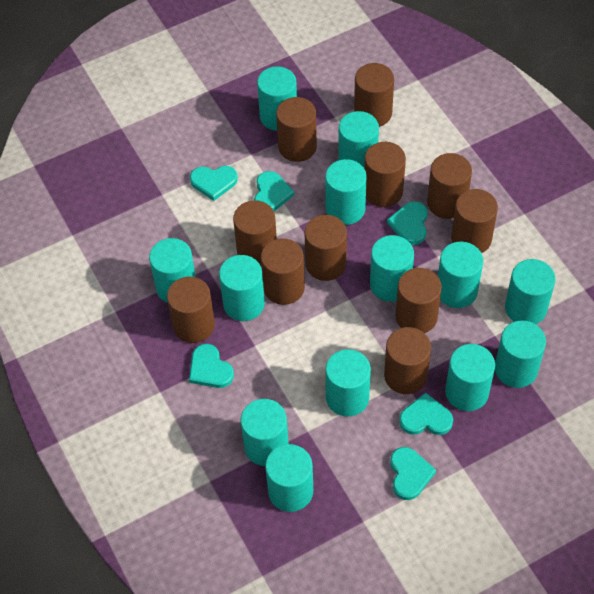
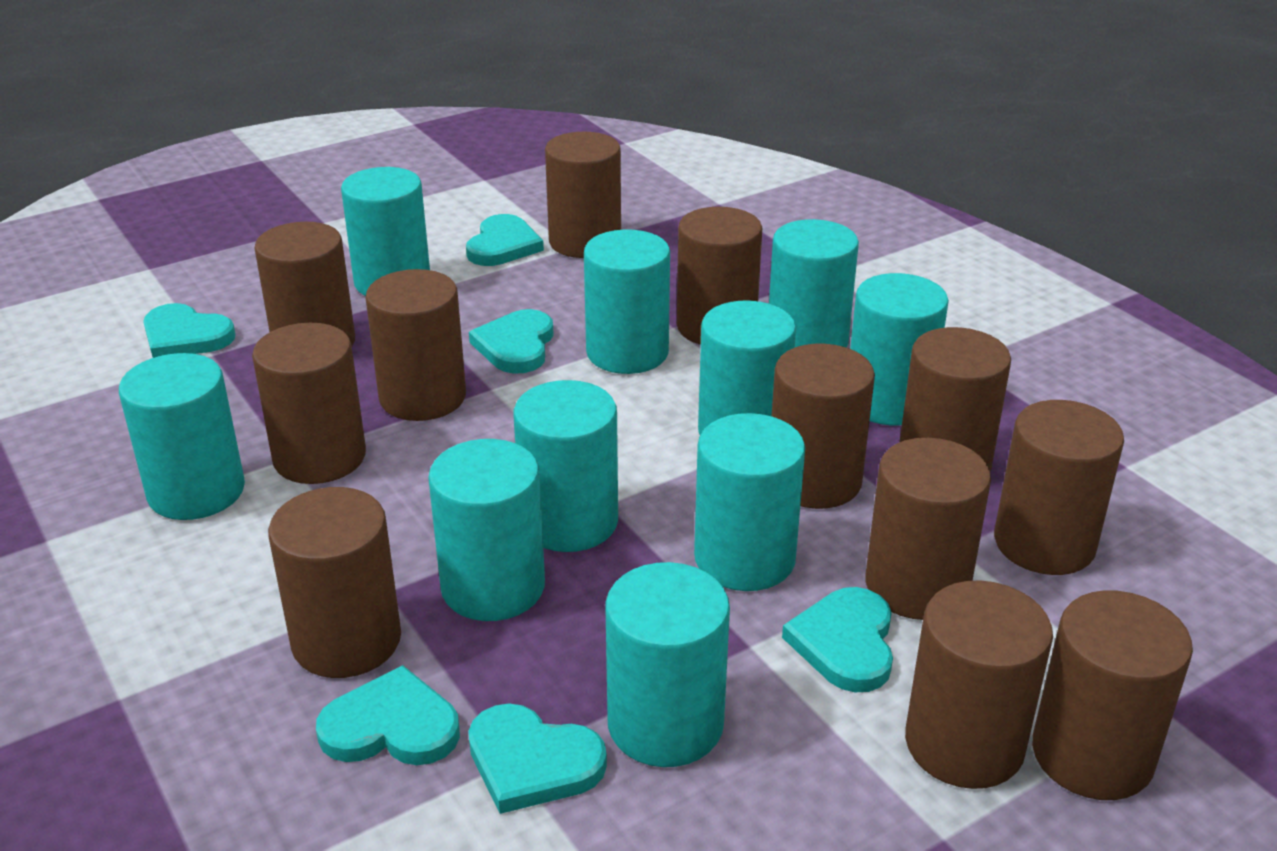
brown cylinder: 11 -> 12
turquoise cylinder: 13 -> 10

